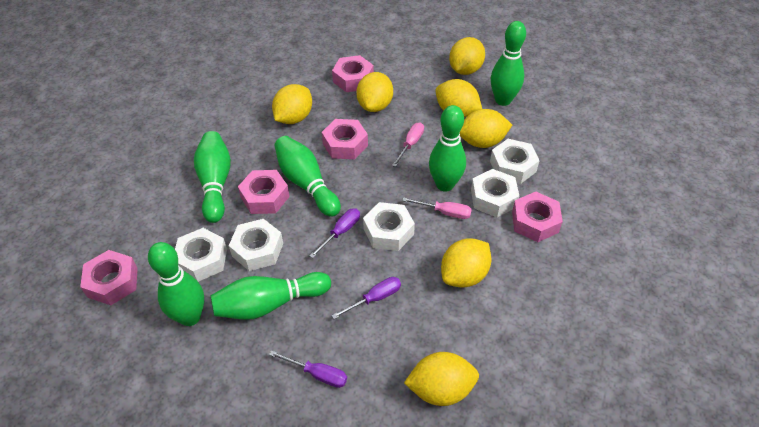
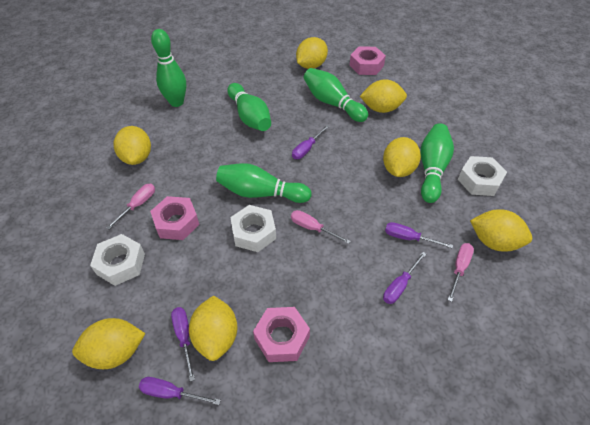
green bowling pin: 6 -> 5
pink nut: 5 -> 3
pink screwdriver: 2 -> 3
purple screwdriver: 3 -> 5
white nut: 5 -> 3

